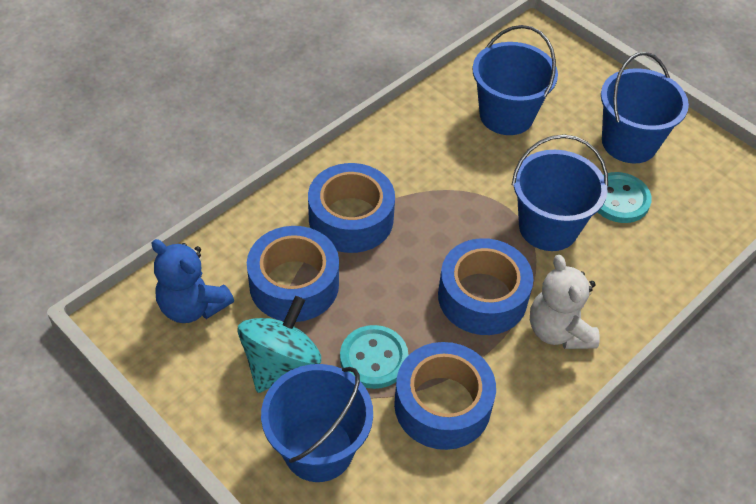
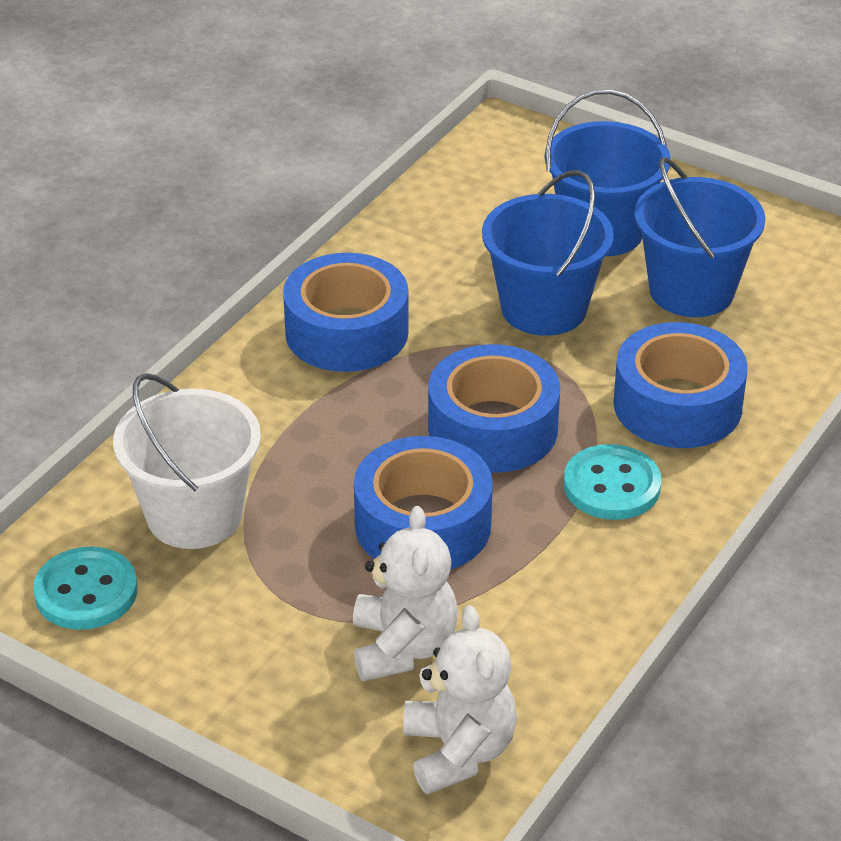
blue bucket: 4 -> 3
blue teddy bear: 1 -> 0
turquoise spinning top: 1 -> 0
white bucket: 0 -> 1
white teddy bear: 1 -> 2

